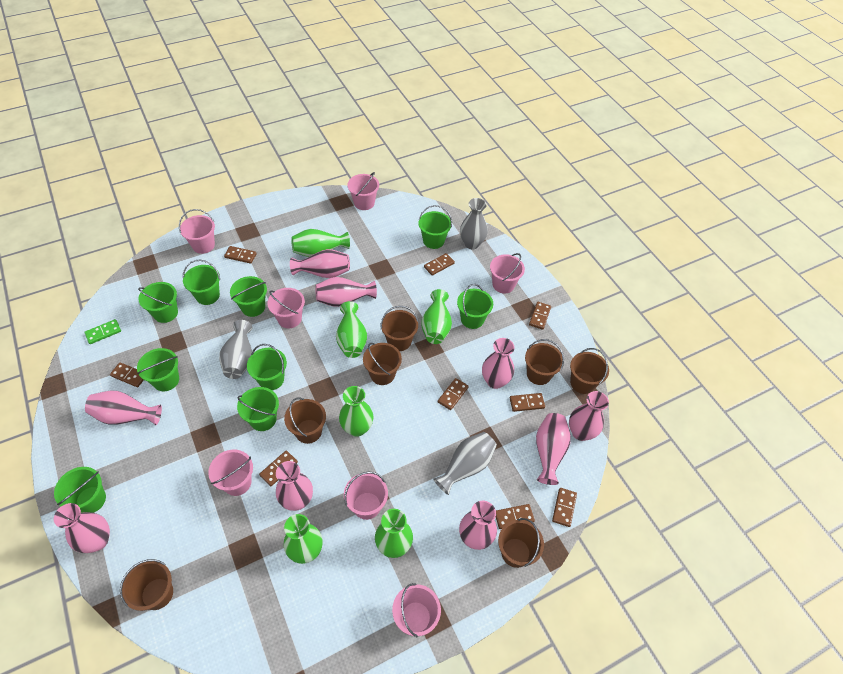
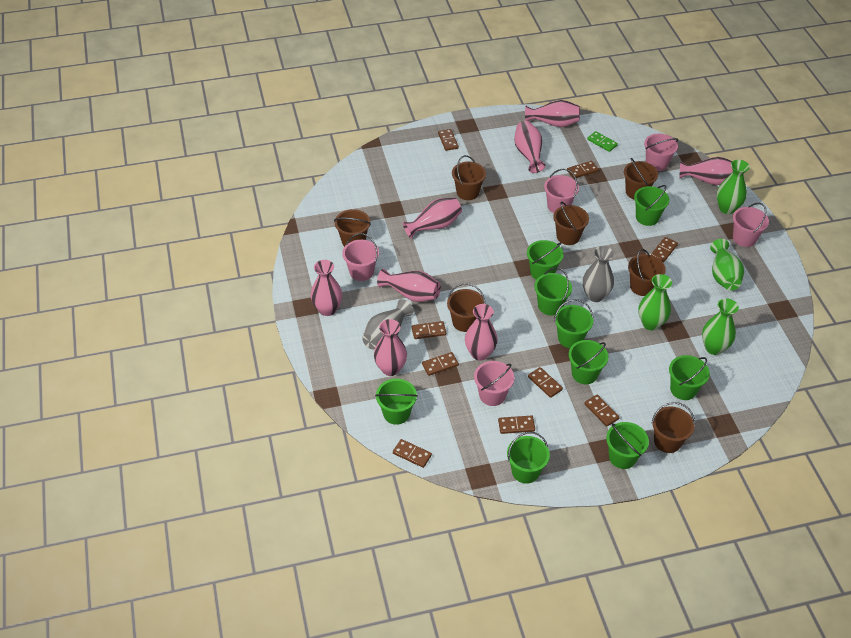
green vase: 6 -> 4
grey vase: 3 -> 2
pink bucket: 7 -> 5
pink vase: 9 -> 8

